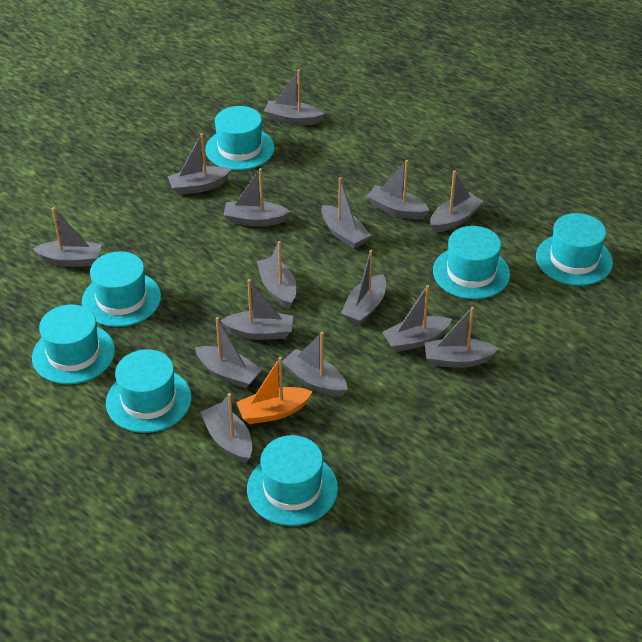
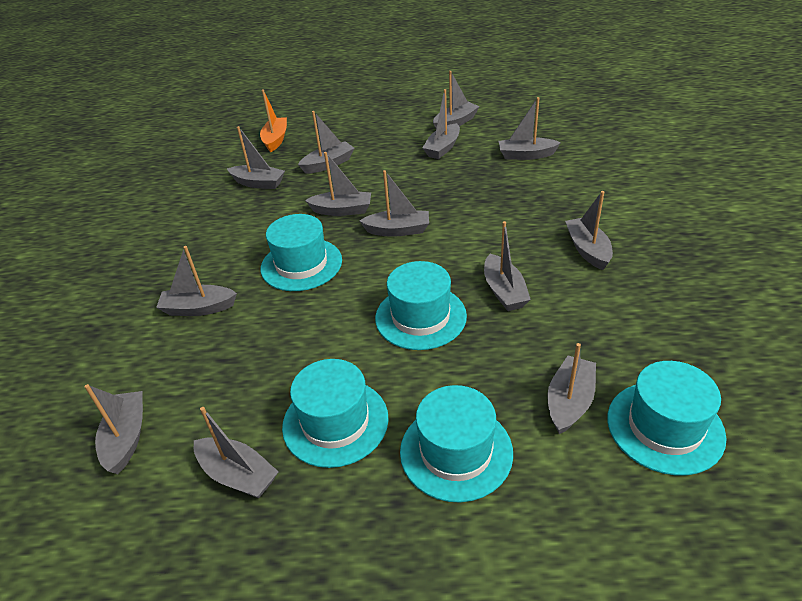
grey boat: 15 -> 13
turquoise hat: 7 -> 5

